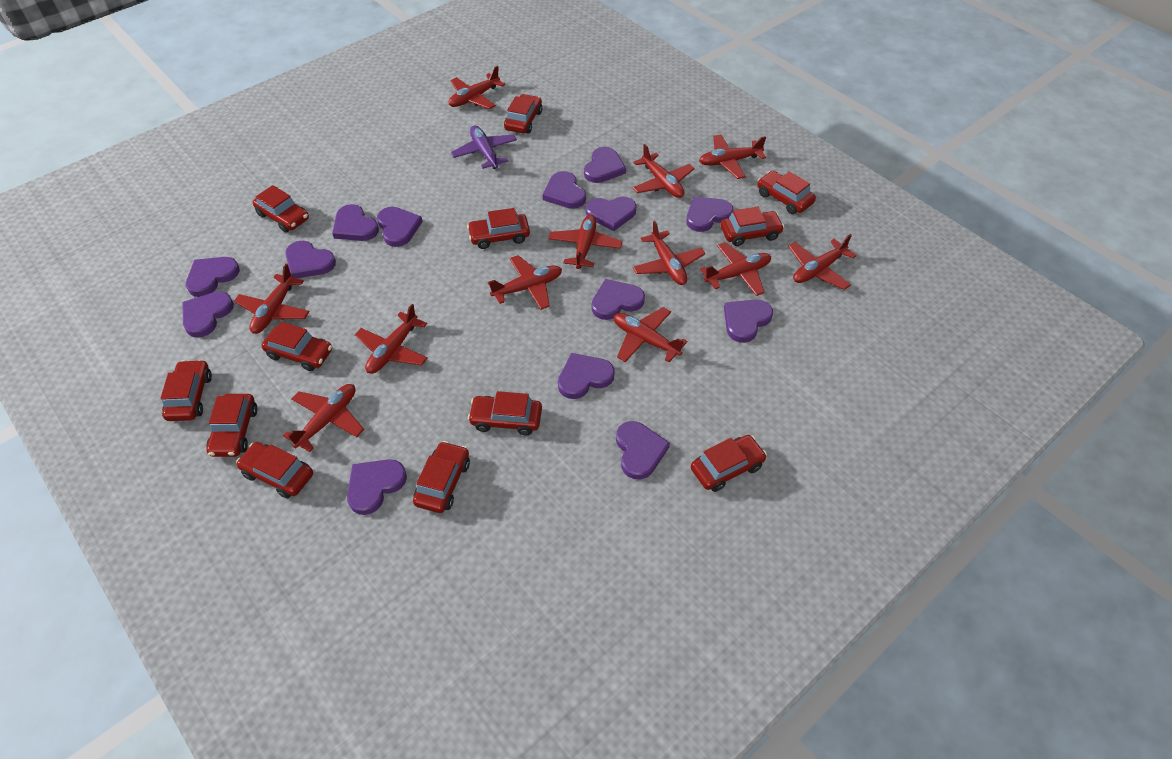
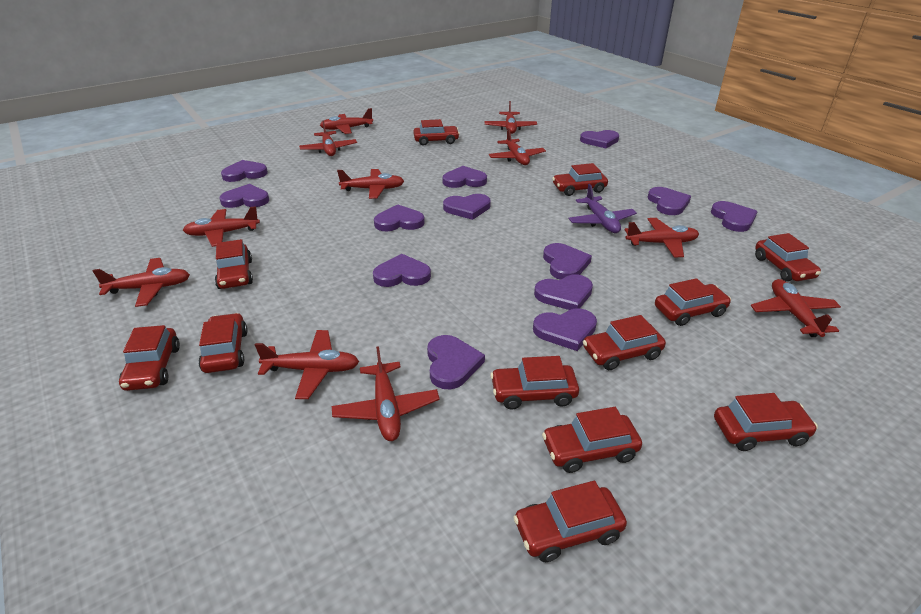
purple heart: 14 -> 13
red plane: 12 -> 11

